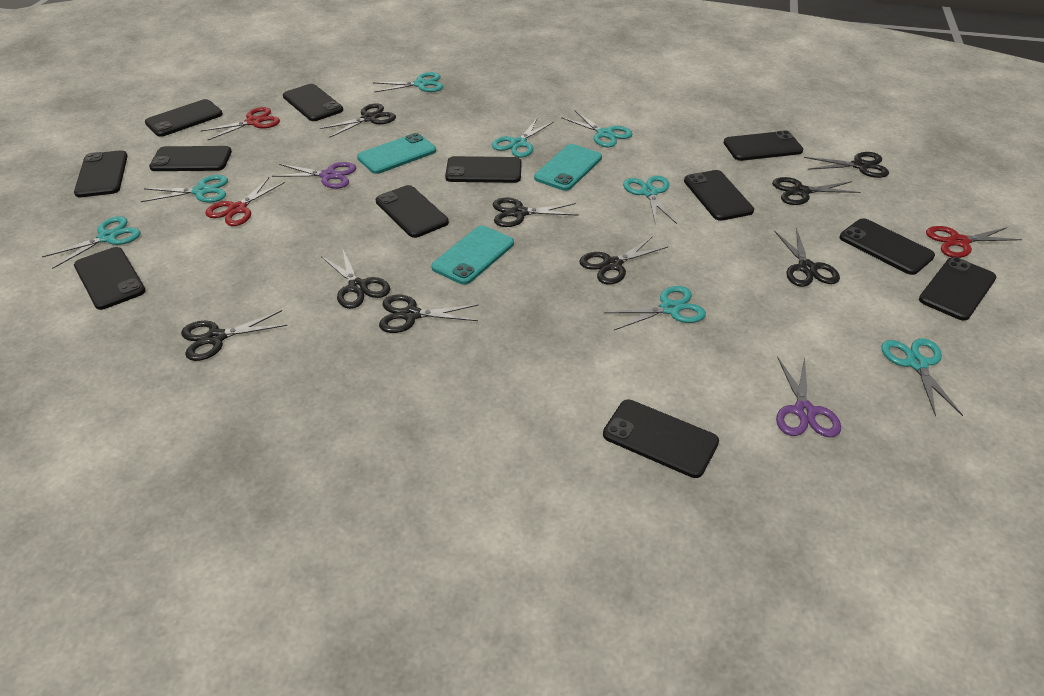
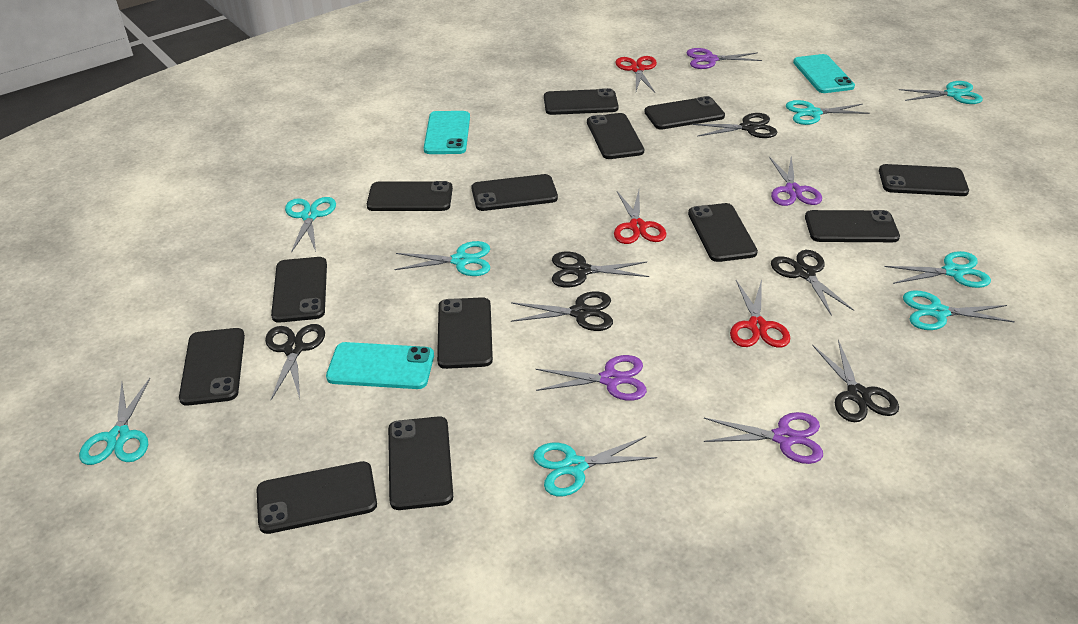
black phone: 12 -> 13
black scissors: 9 -> 6
purple scissors: 2 -> 4

